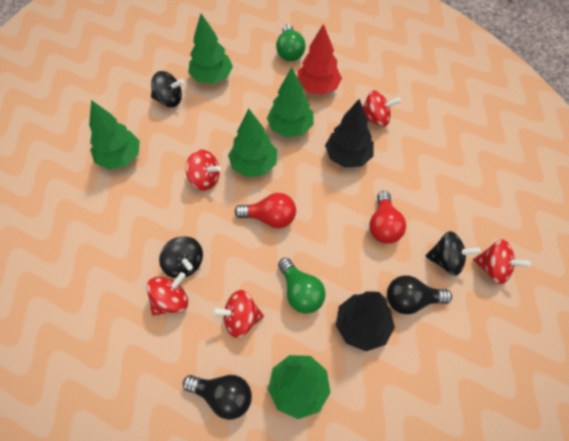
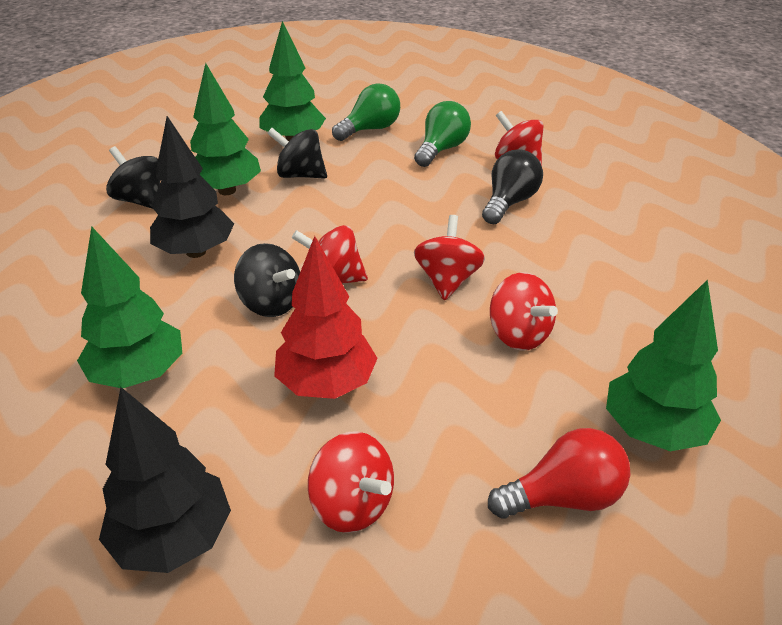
black light bulb: 2 -> 1
green tree: 5 -> 4
red light bulb: 2 -> 1

